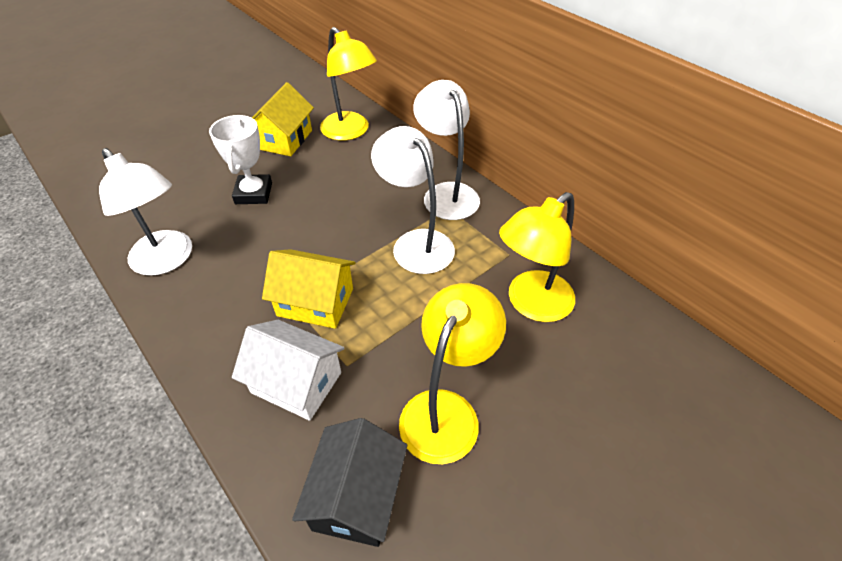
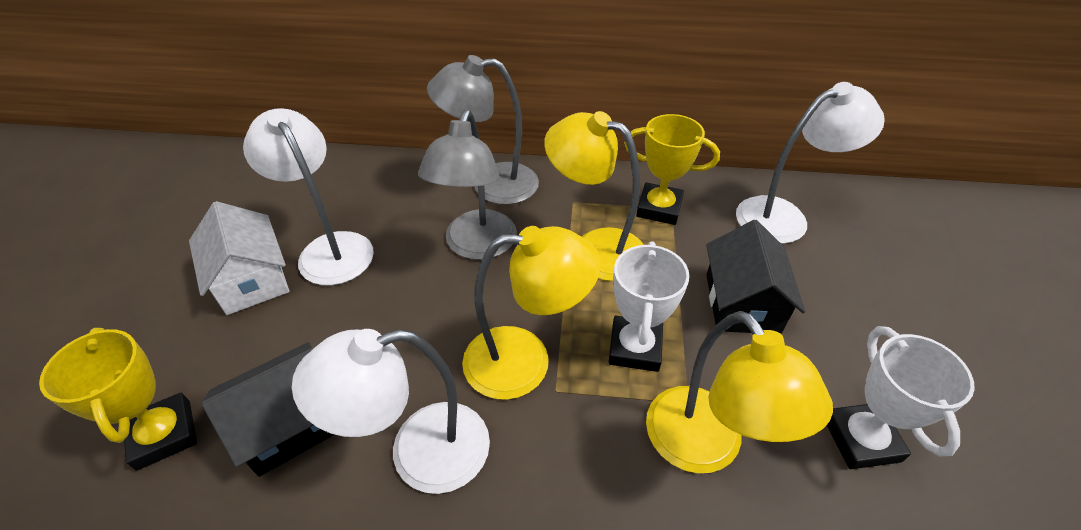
black house: 1 -> 2
grey lamp: 0 -> 2
white trophy: 1 -> 2
yellow house: 2 -> 0
yellow trophy: 0 -> 2

